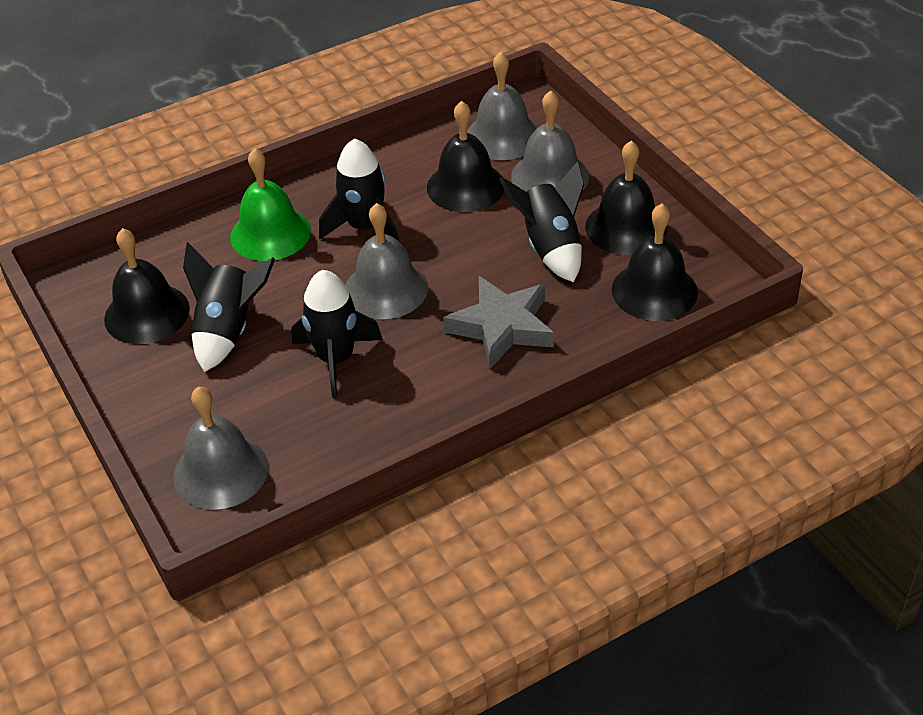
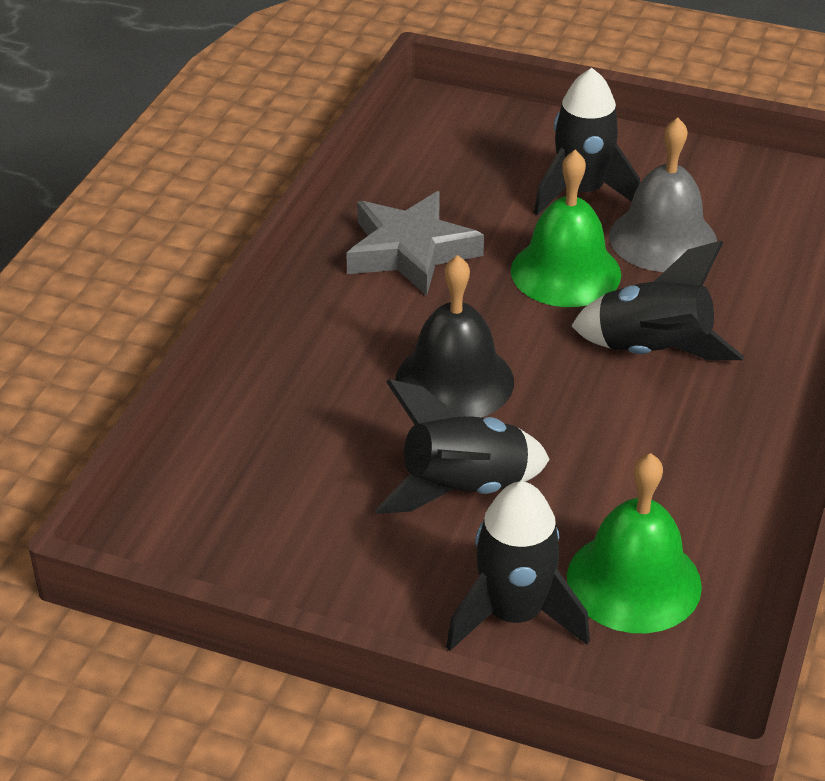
black bell: 4 -> 1
green bell: 1 -> 2
grey bell: 4 -> 1

